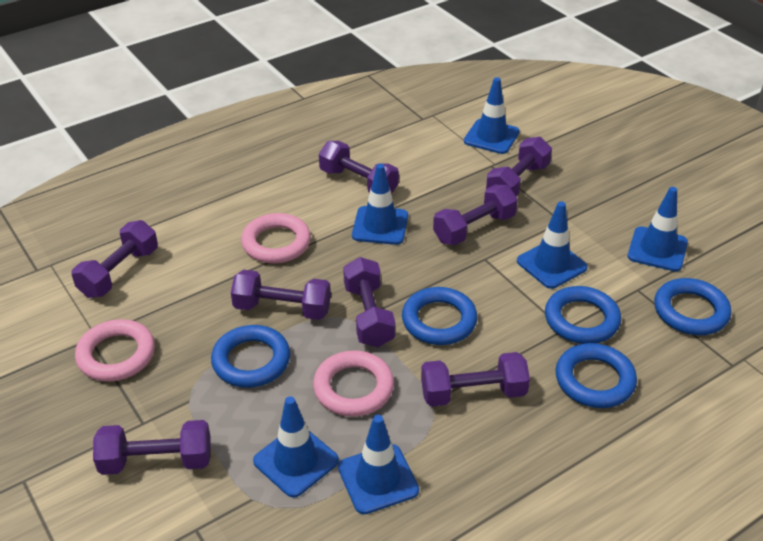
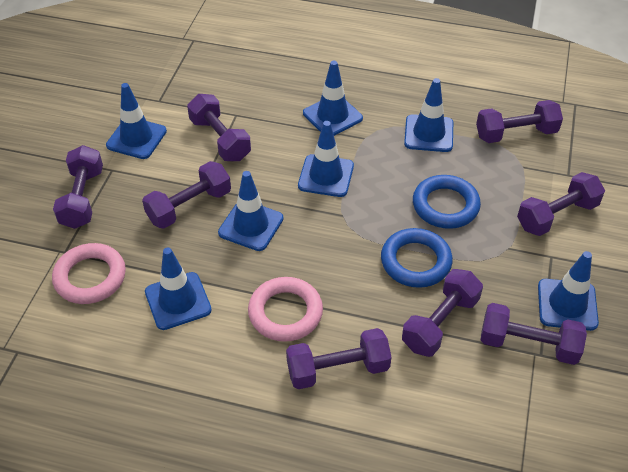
blue ring: 5 -> 2
blue traffic cone: 6 -> 7
pink ring: 3 -> 2

